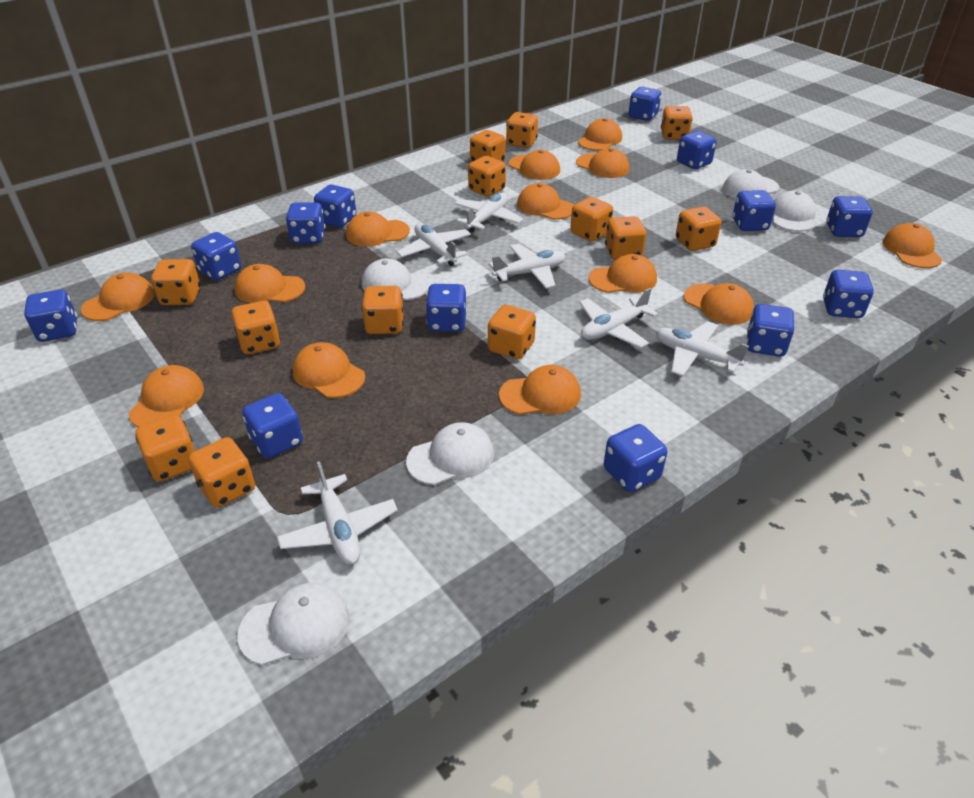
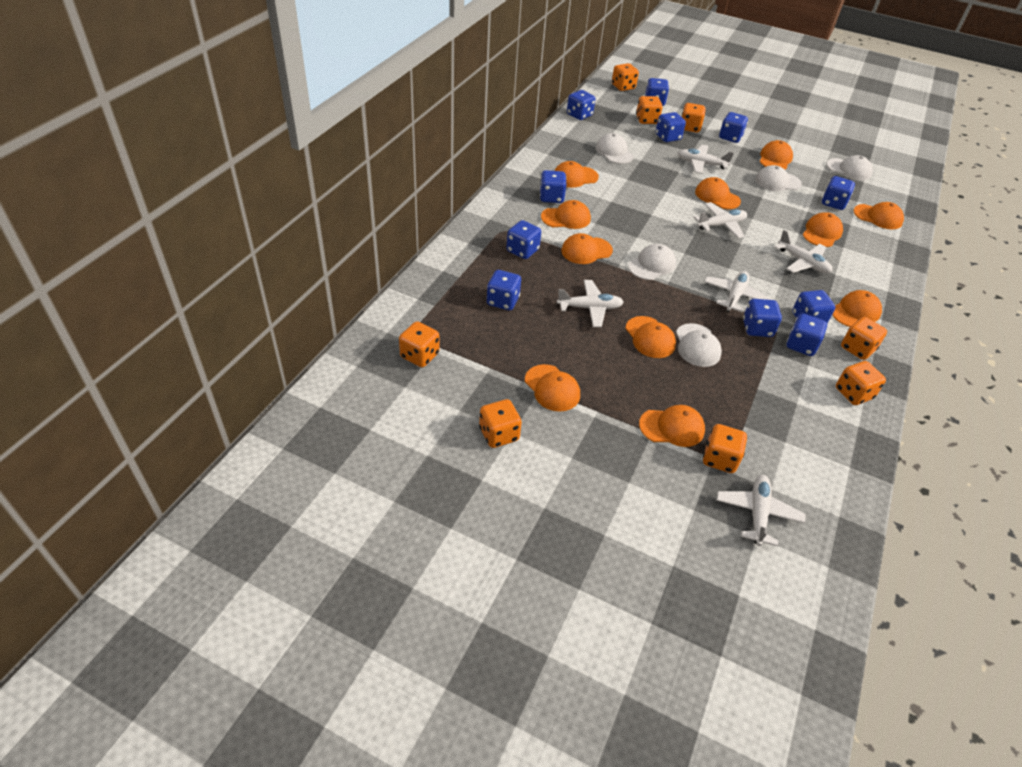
blue dice: 13 -> 11
orange cap: 13 -> 11
orange dice: 13 -> 8

